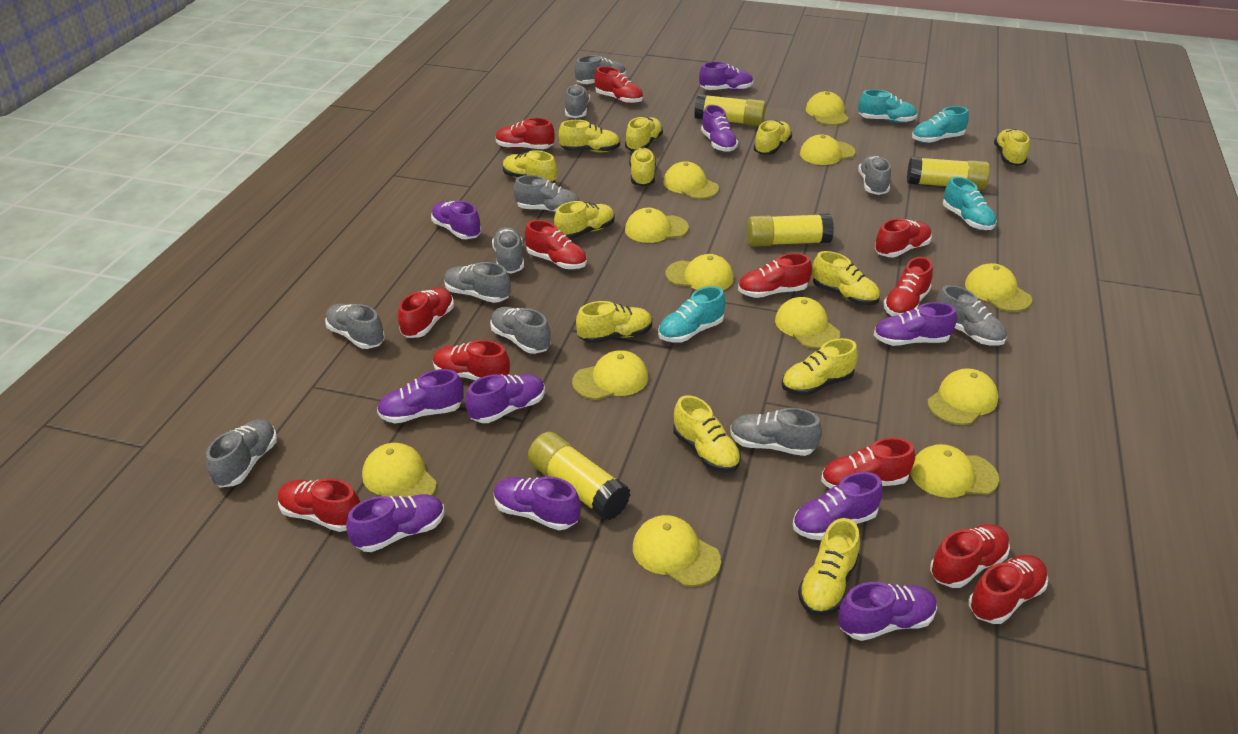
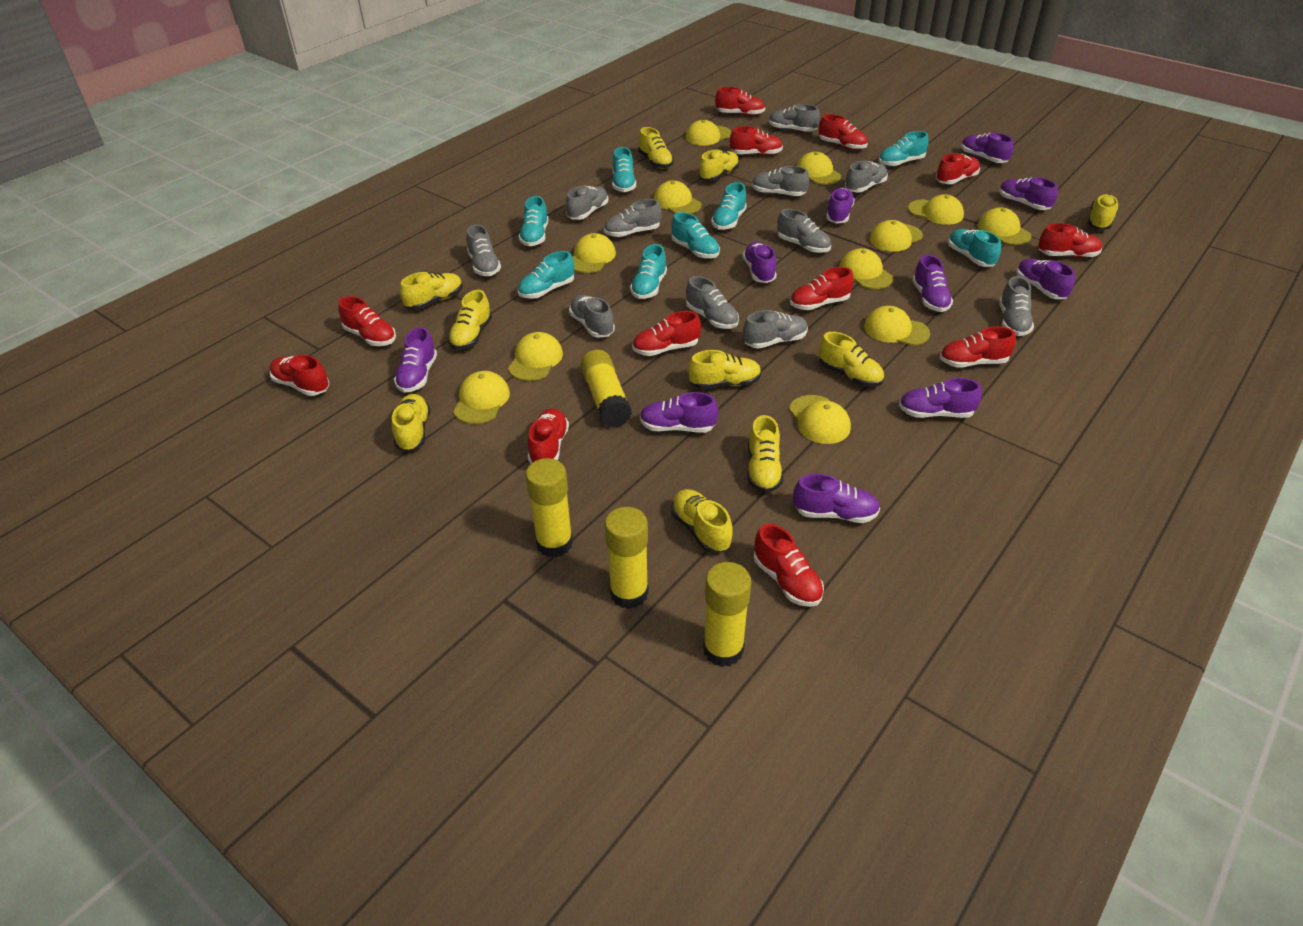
turquoise shoe: 4 -> 8
yellow shoe: 12 -> 10

